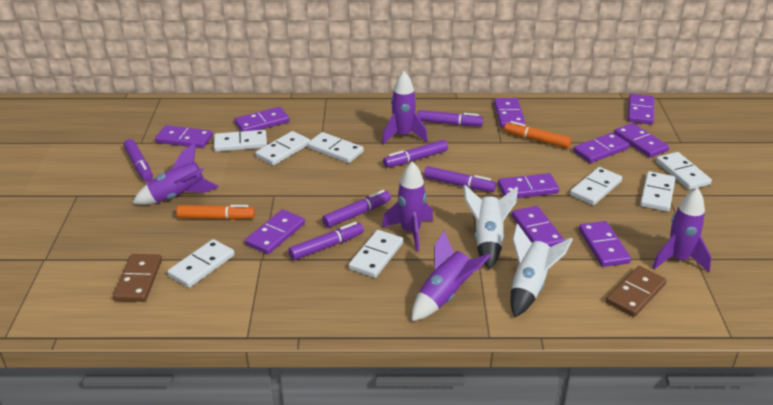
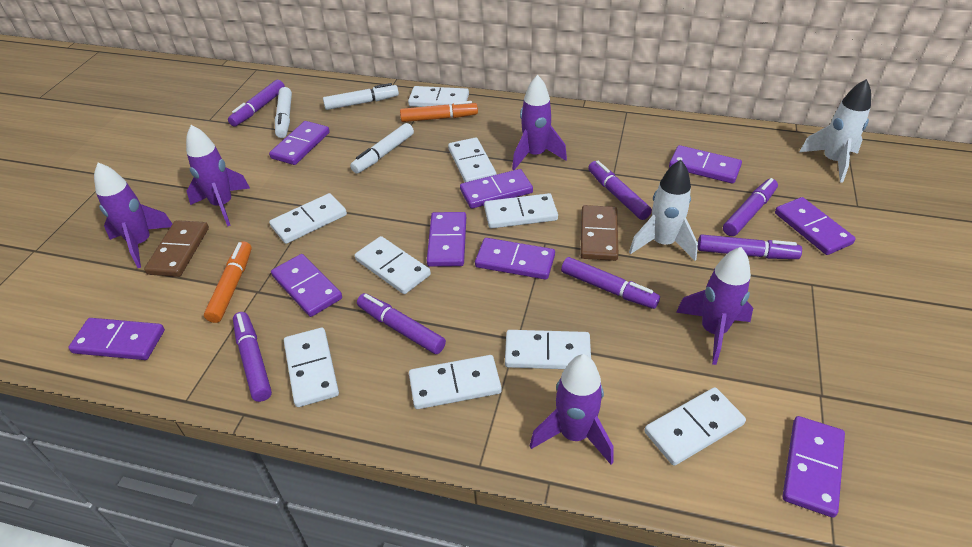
purple domino: 10 -> 9
purple marker: 6 -> 7
white domino: 8 -> 9
white marker: 0 -> 3

